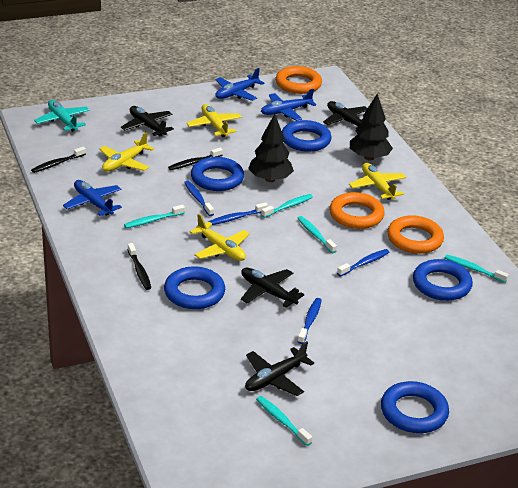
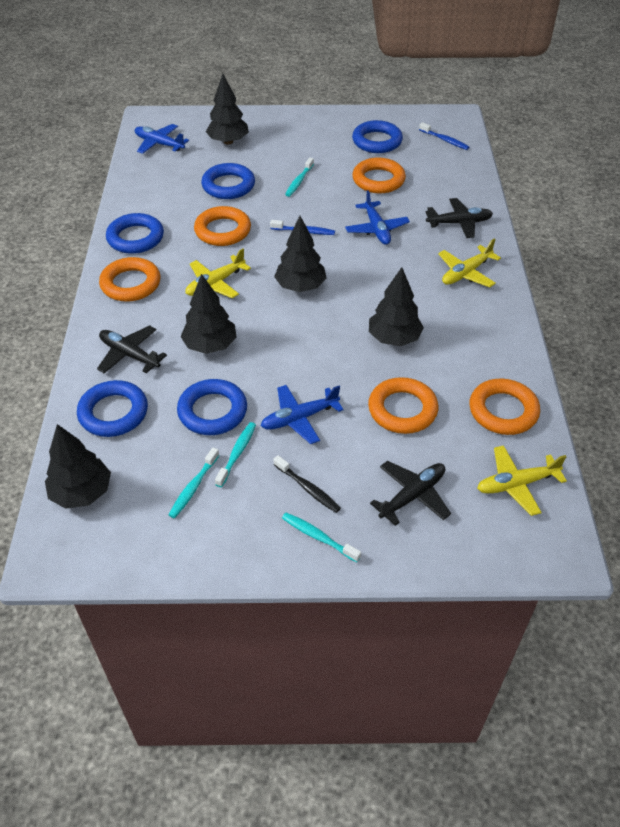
black plane: 4 -> 3
black toothbrush: 3 -> 1
black tree: 2 -> 5
blue toothbrush: 4 -> 2
orange ring: 3 -> 5
turquoise plane: 1 -> 0
turquoise toothbrush: 5 -> 4
yellow plane: 4 -> 3

